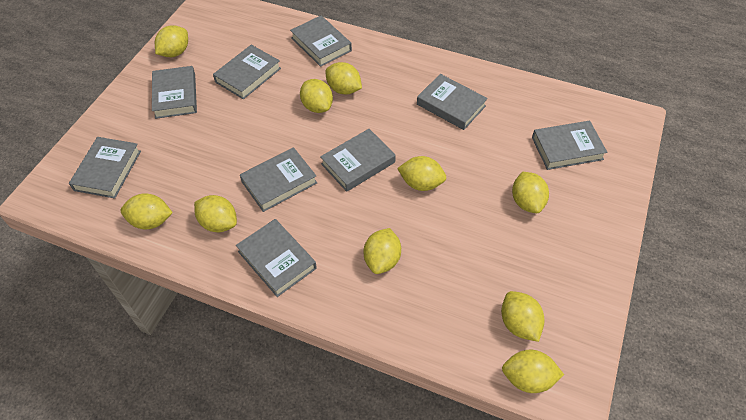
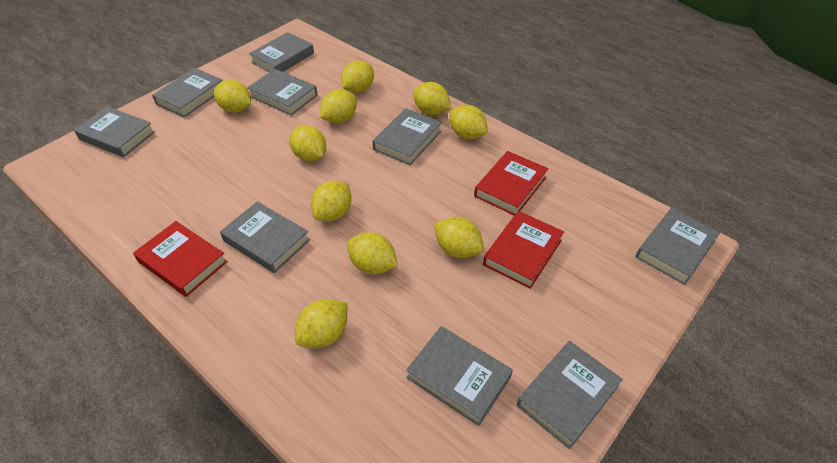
red book: 0 -> 3

